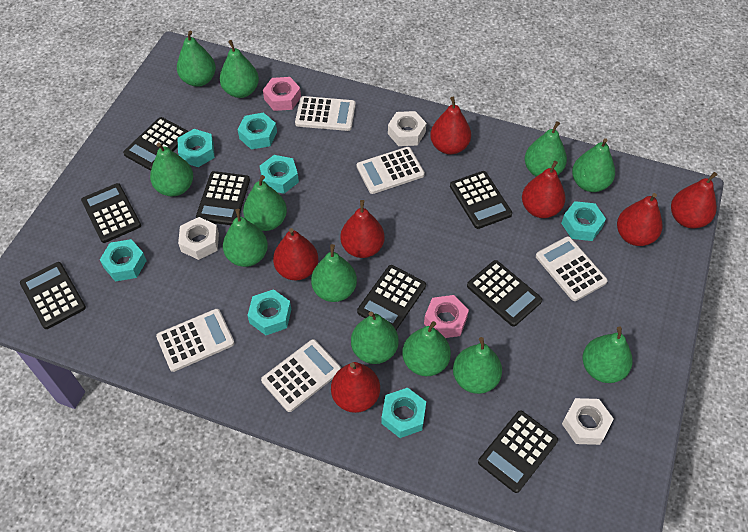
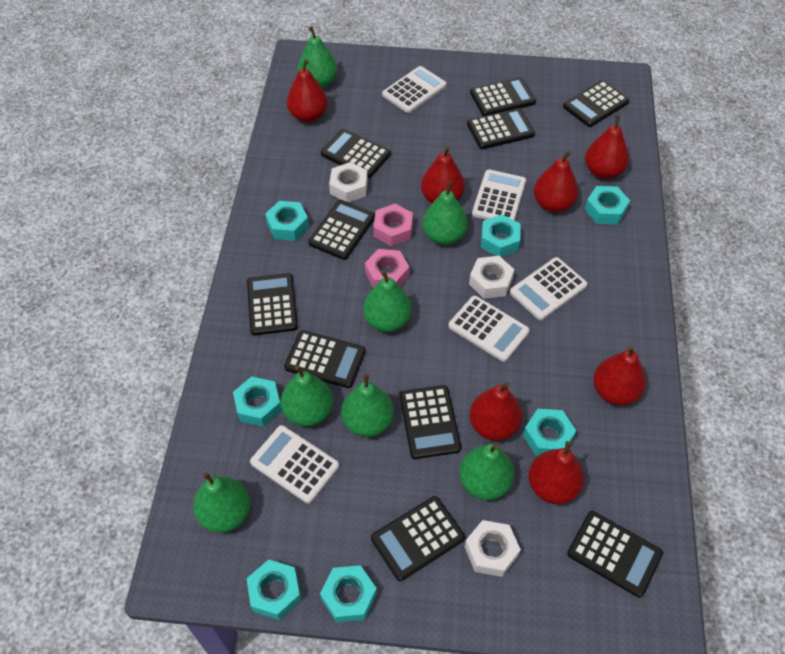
black calculator: 8 -> 10
green pear: 12 -> 7

